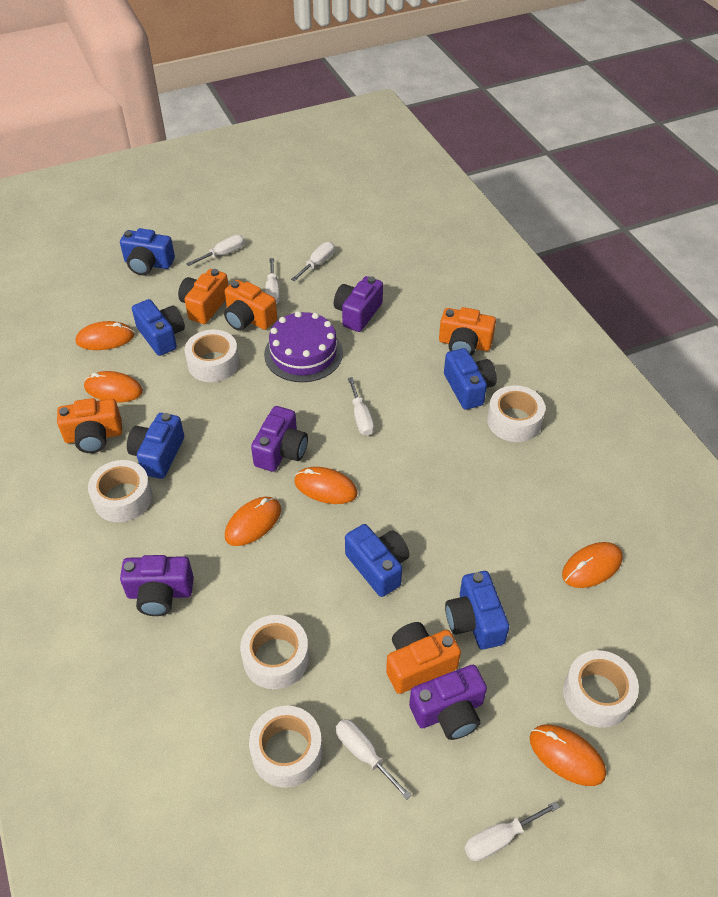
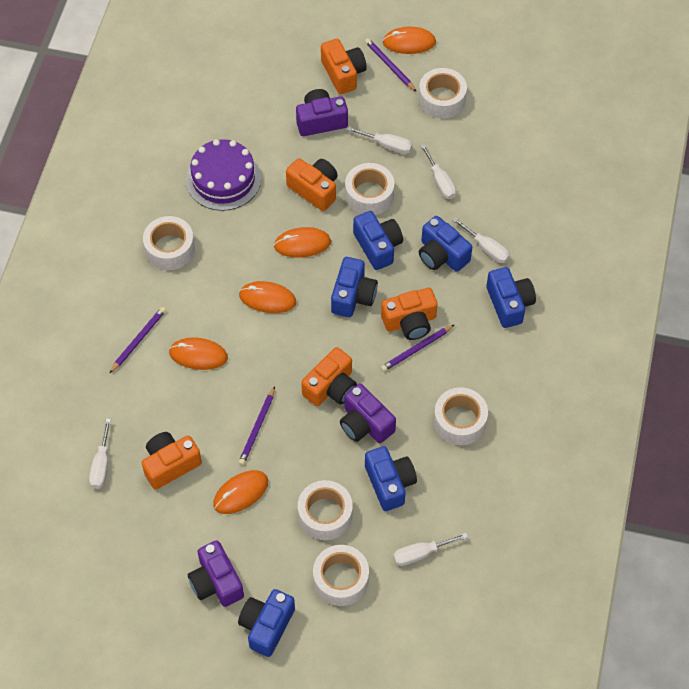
orange mouse: 6 -> 5
purple camera: 4 -> 3
purple pencil: 0 -> 4
white screwdriver: 6 -> 5

